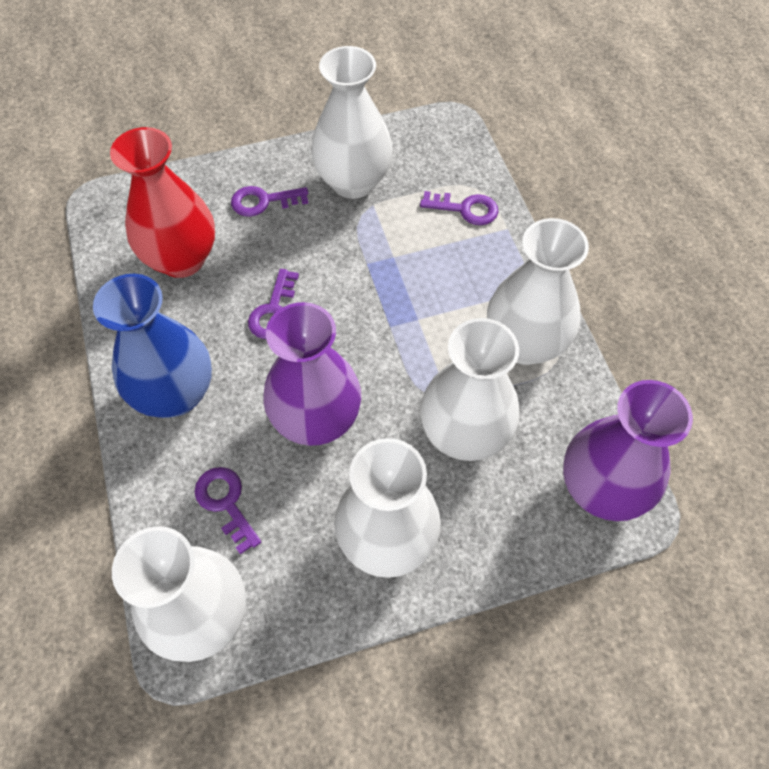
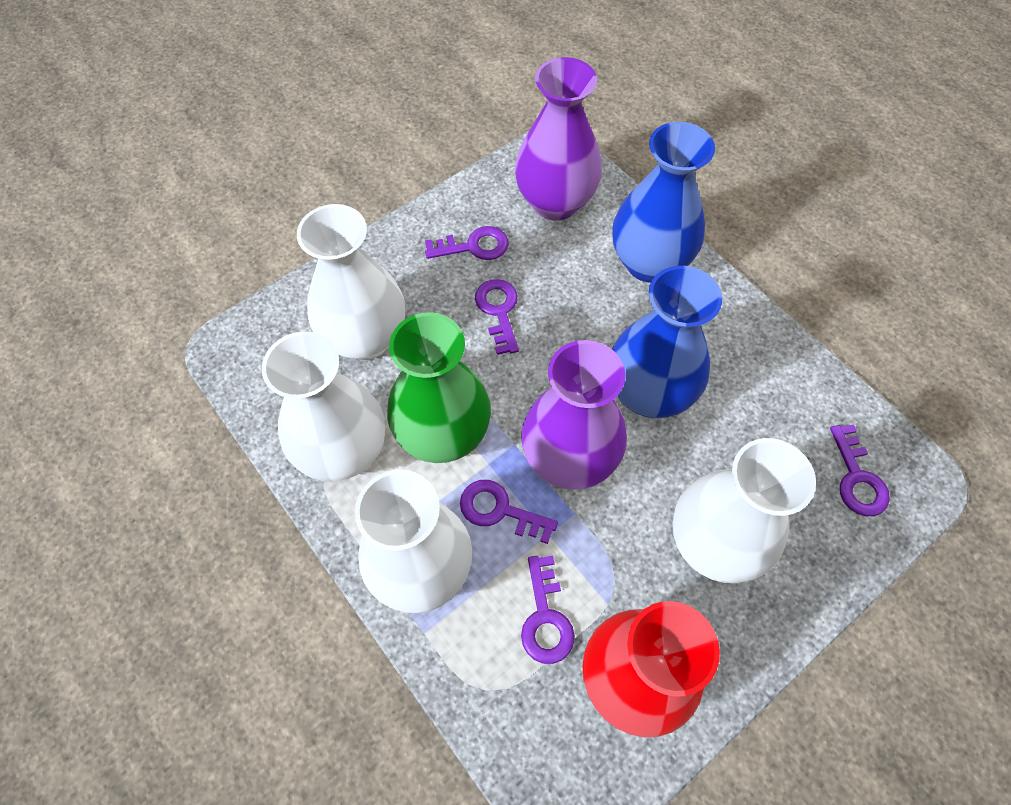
blue vase: 1 -> 2
green vase: 0 -> 1
purple key: 4 -> 5
white vase: 5 -> 4

